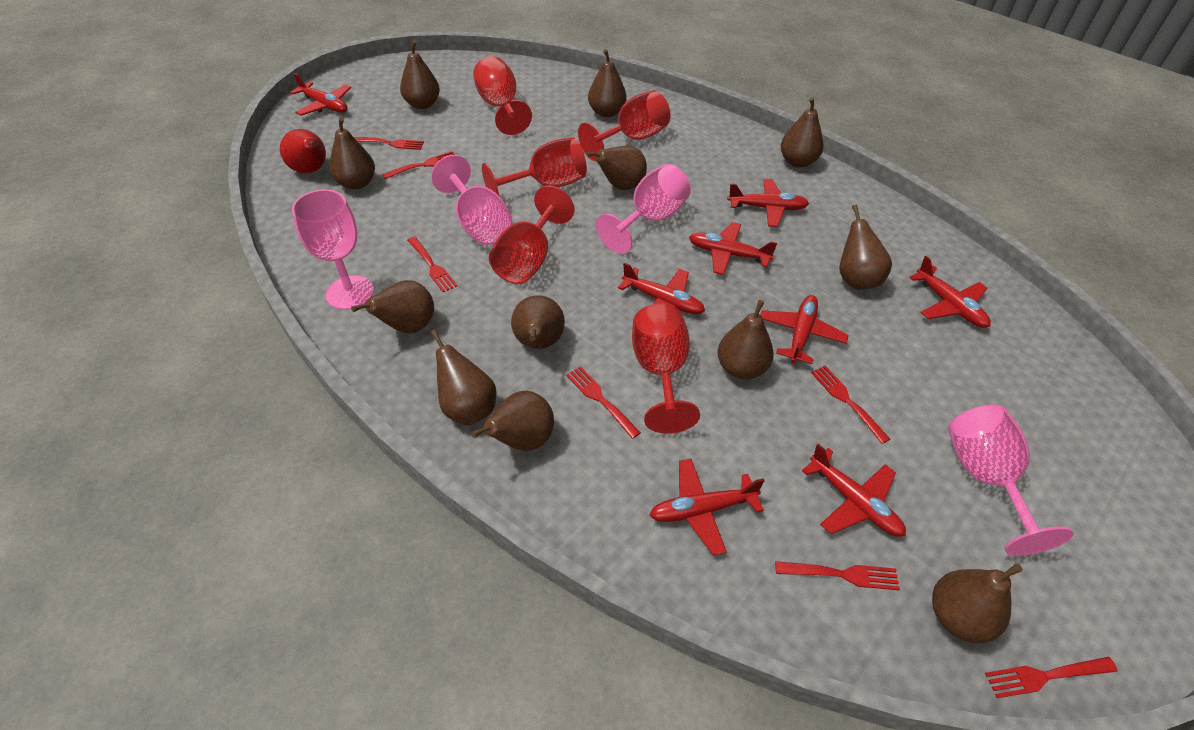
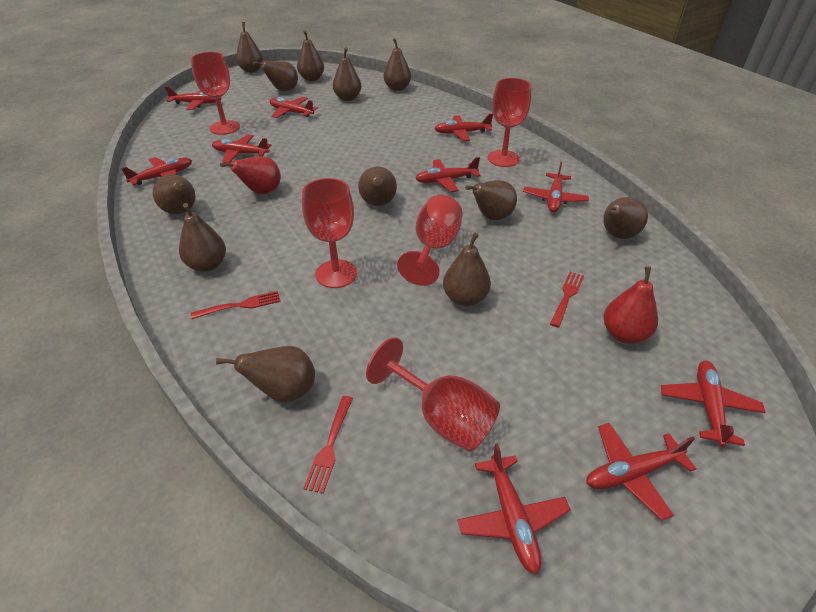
pink goblet: 4 -> 0
red fork: 7 -> 3
red pear: 1 -> 2
red plane: 8 -> 10

